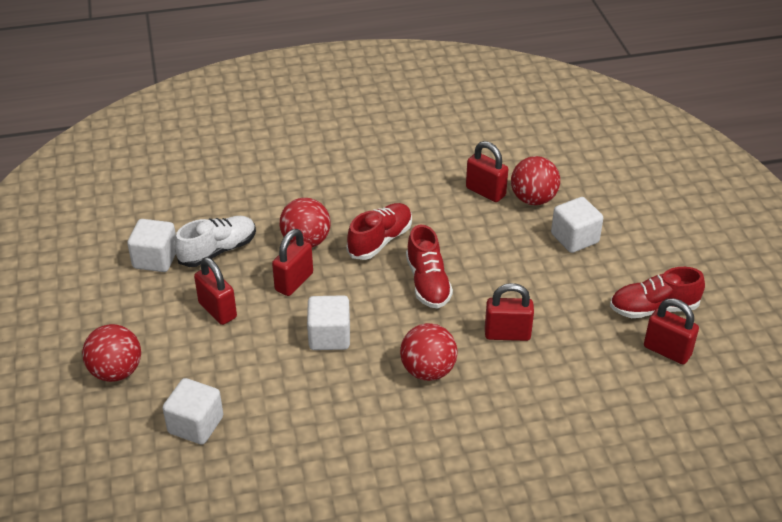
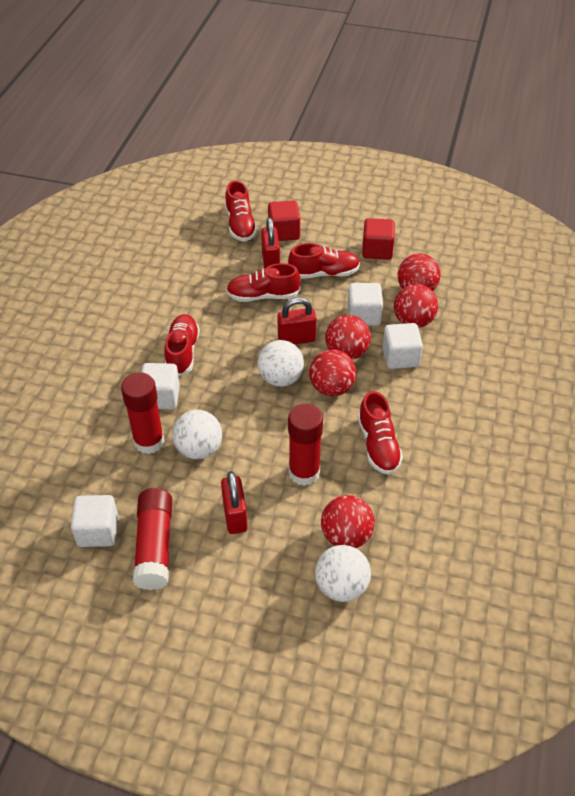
red ball: 4 -> 5
red cube: 0 -> 2
red glue stick: 0 -> 3
red padlock: 5 -> 3
red shoe: 3 -> 5
white ball: 0 -> 3
white shoe: 1 -> 0

